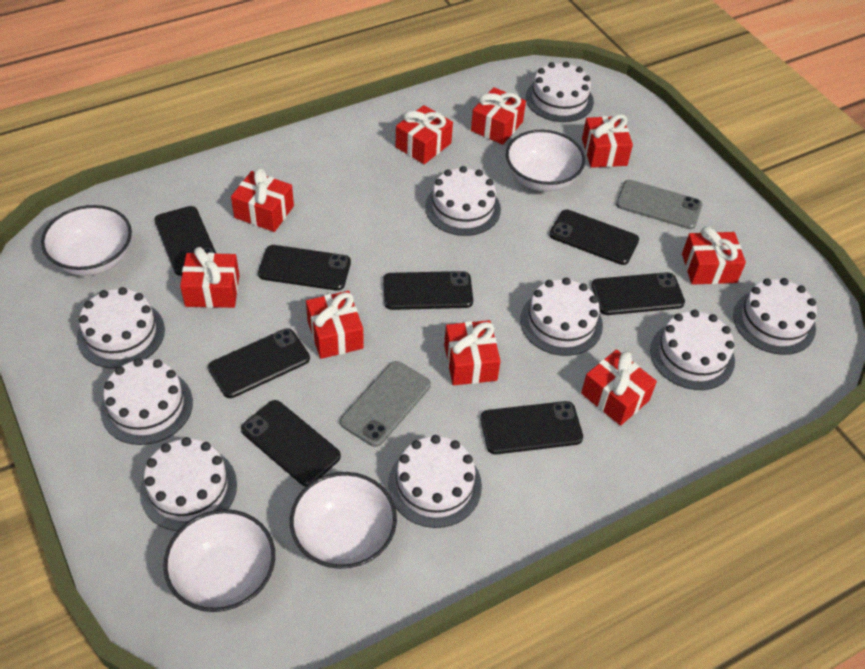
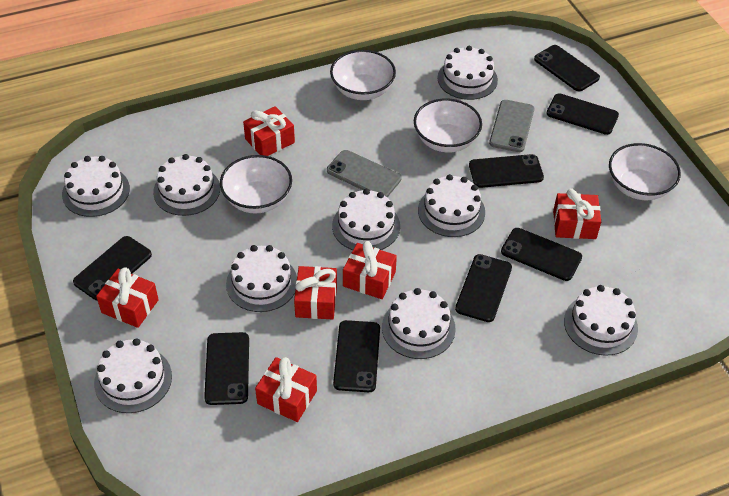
red gift: 9 -> 6

